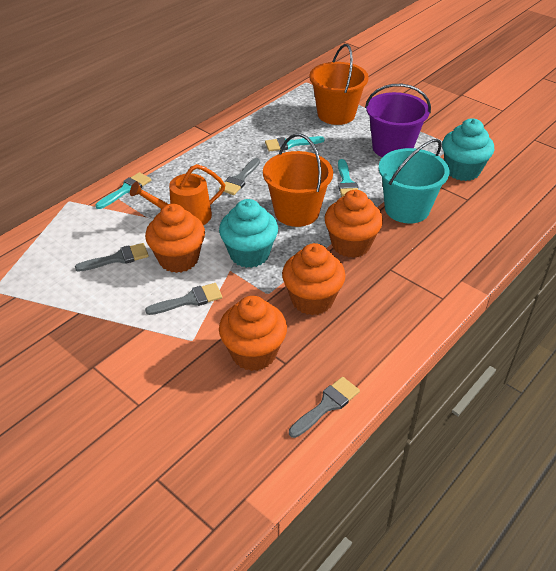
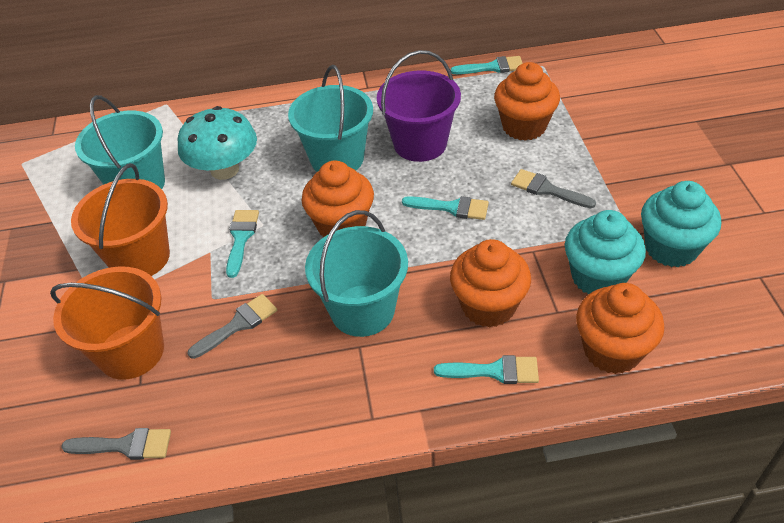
grey brush: 4 -> 3
orange watering can: 1 -> 0
turquoise brush: 3 -> 4
turquoise bucket: 1 -> 3
turquoise mushroom: 0 -> 1

